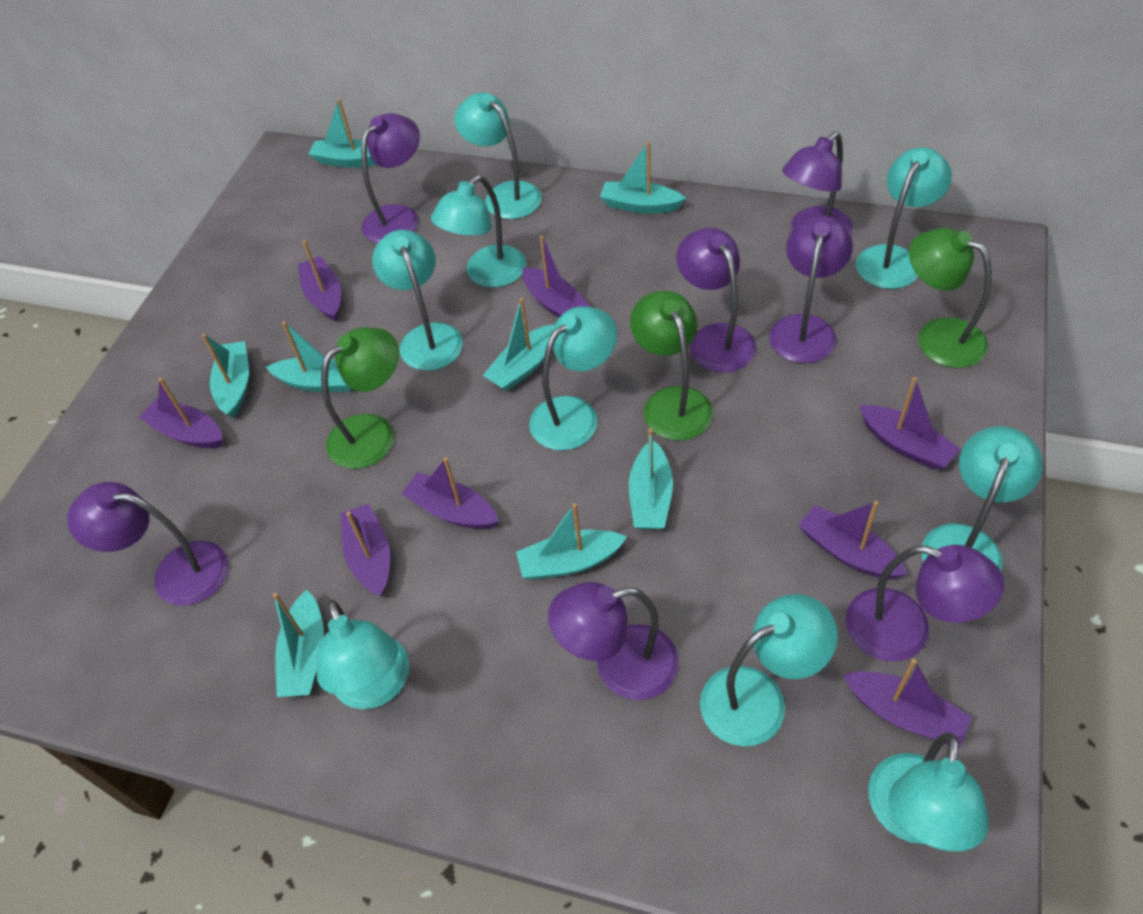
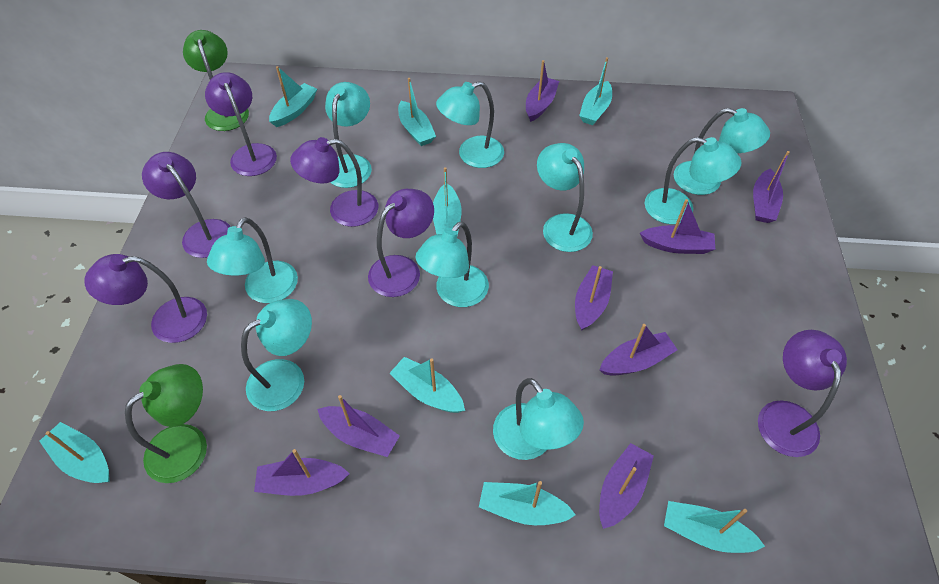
green lamp: 3 -> 2
purple lamp: 7 -> 6

